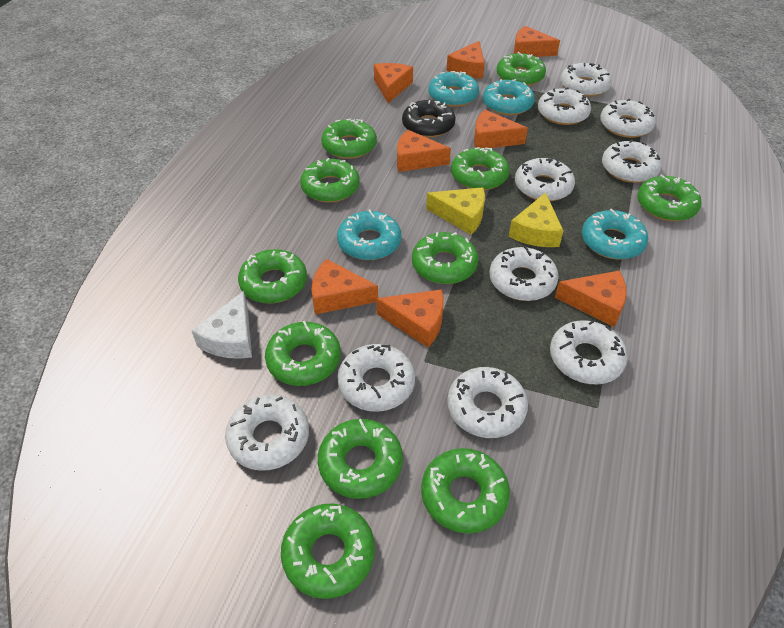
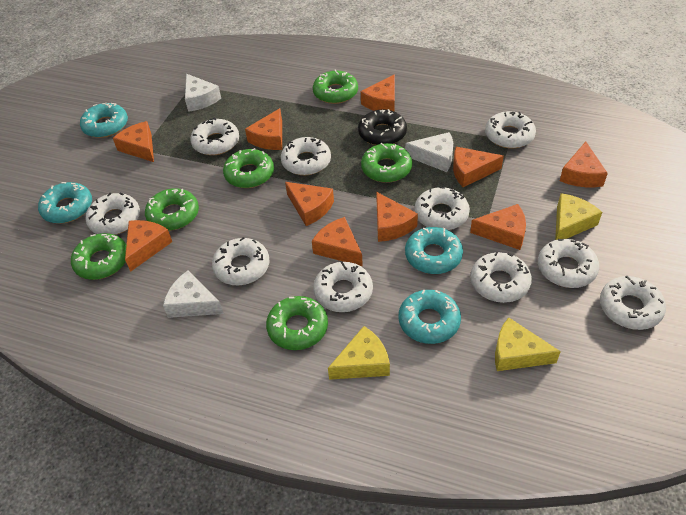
green donut: 11 -> 6
orange cheese: 8 -> 10
white cheese: 1 -> 3
yellow cheese: 2 -> 3

